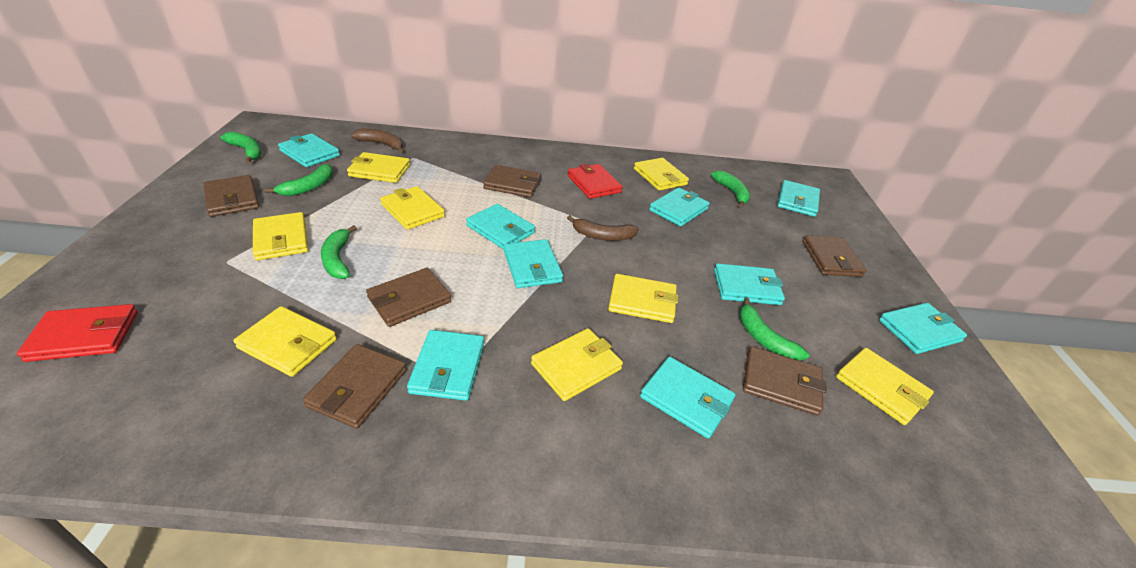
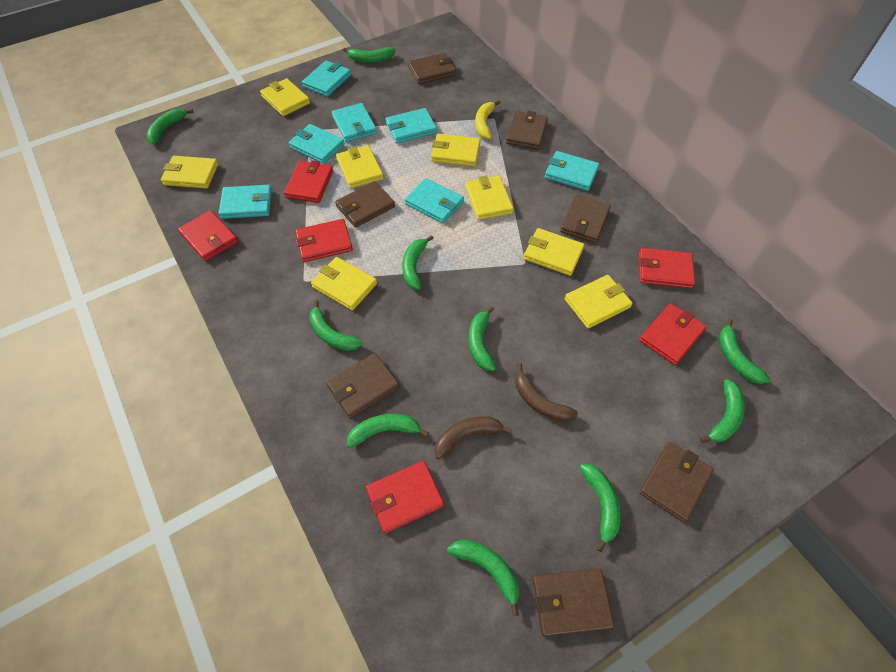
brown wallet: 6 -> 7
green banana: 5 -> 10
red wallet: 2 -> 6
turquoise wallet: 9 -> 7
yellow banana: 0 -> 1

